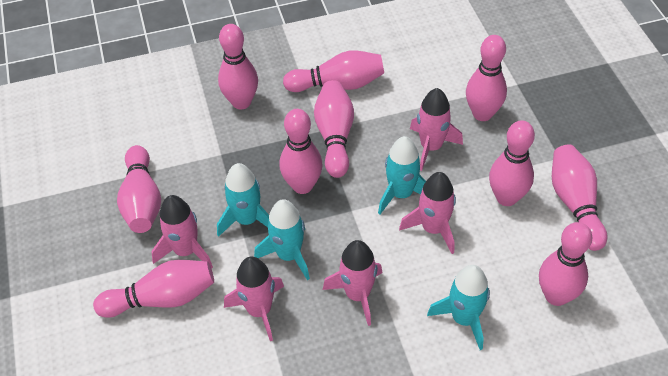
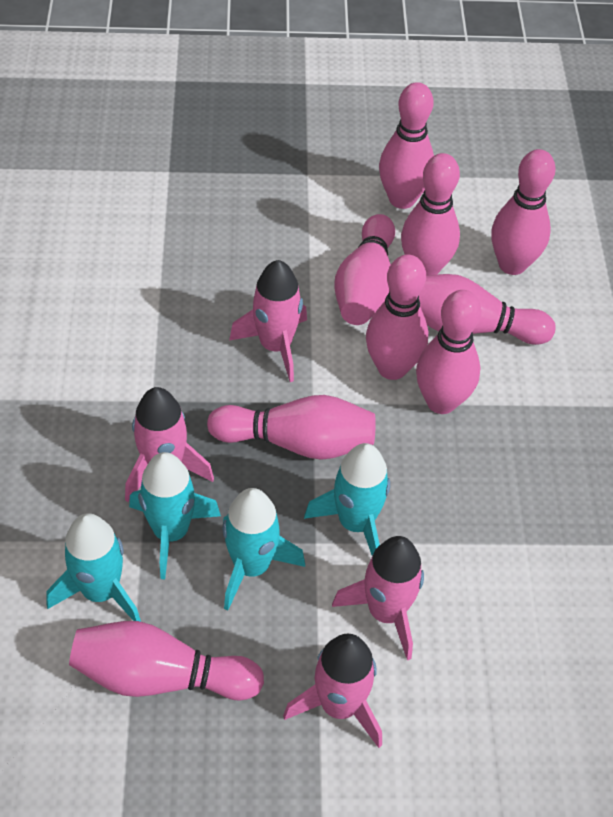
pink bowling pin: 10 -> 9
pink rocket: 5 -> 4

